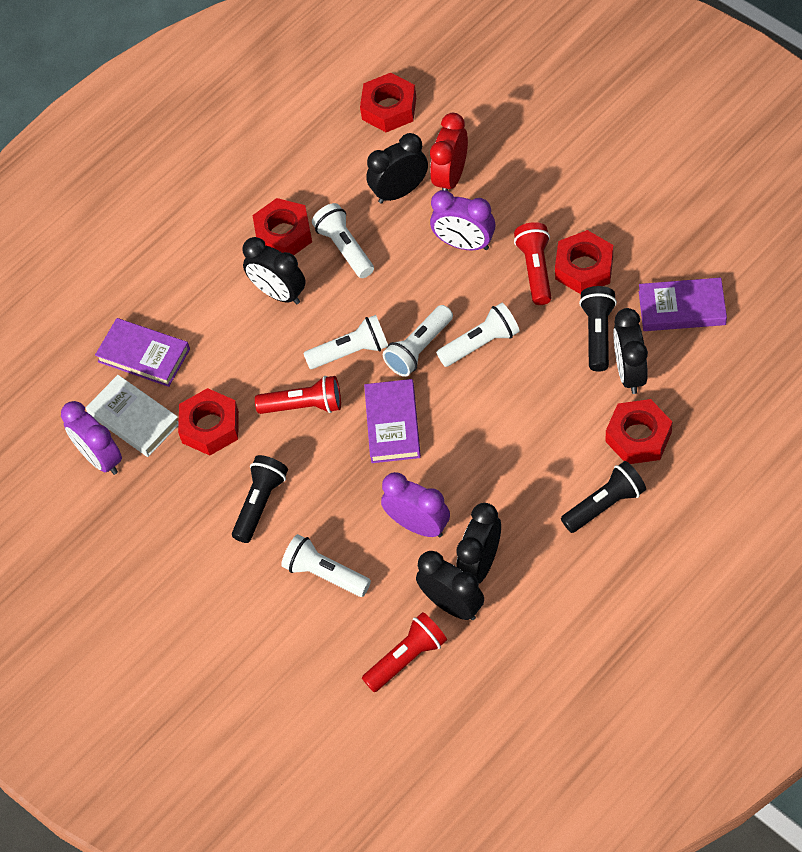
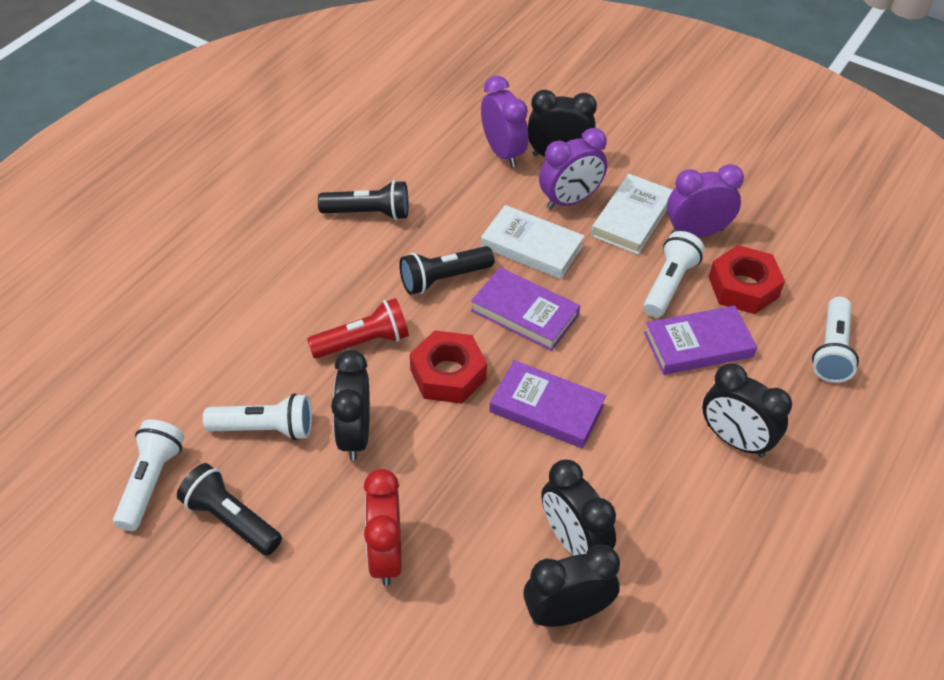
red flashlight: 3 -> 1
red nut: 5 -> 2
white book: 1 -> 2
white flashlight: 5 -> 4

